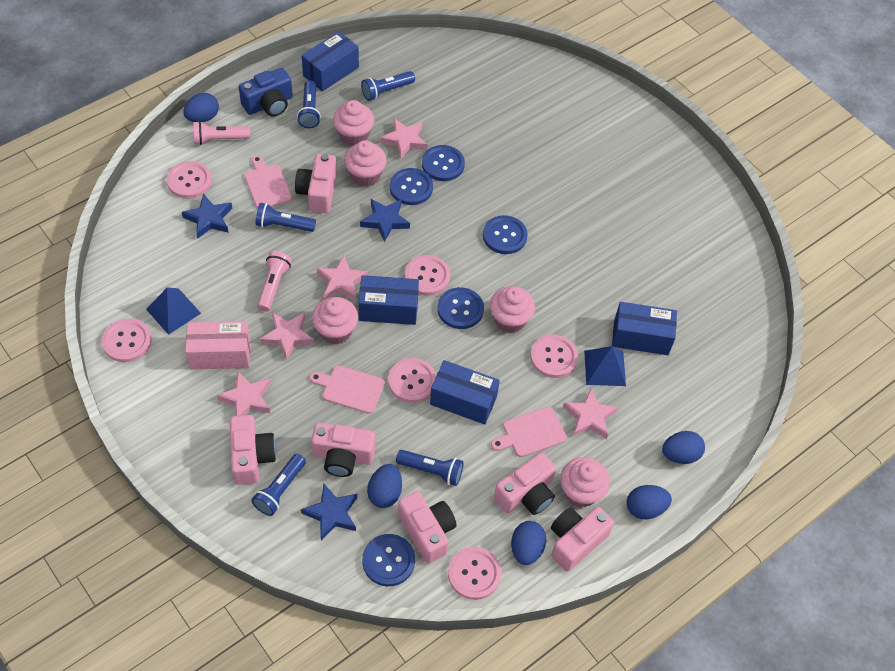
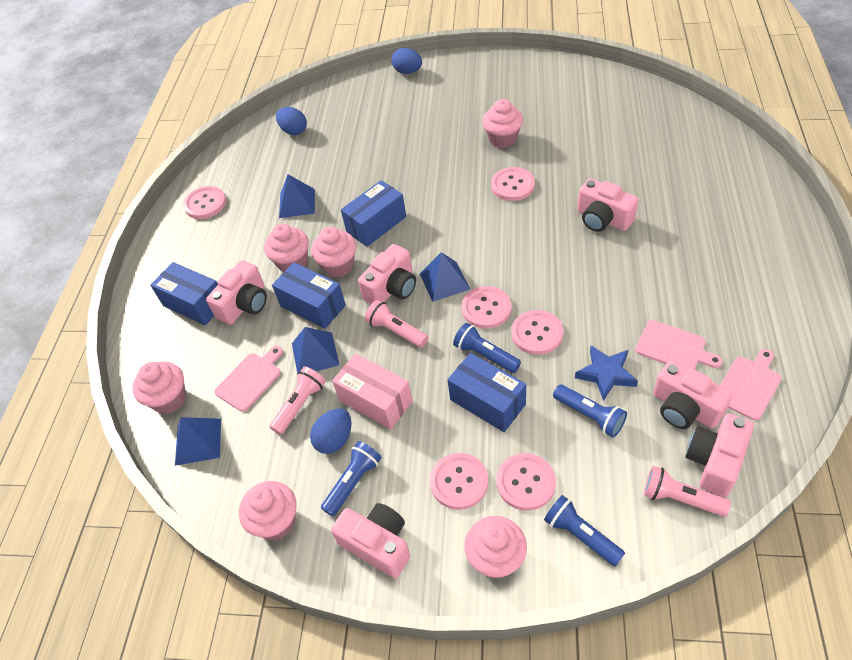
blue button: 5 -> 0
blue camera: 1 -> 0
blue egg: 5 -> 3
blue flashlight: 5 -> 4
blue pyramid: 2 -> 4
blue star: 3 -> 1
pink cupcake: 5 -> 6
pink flashlight: 2 -> 3
pink star: 5 -> 0

